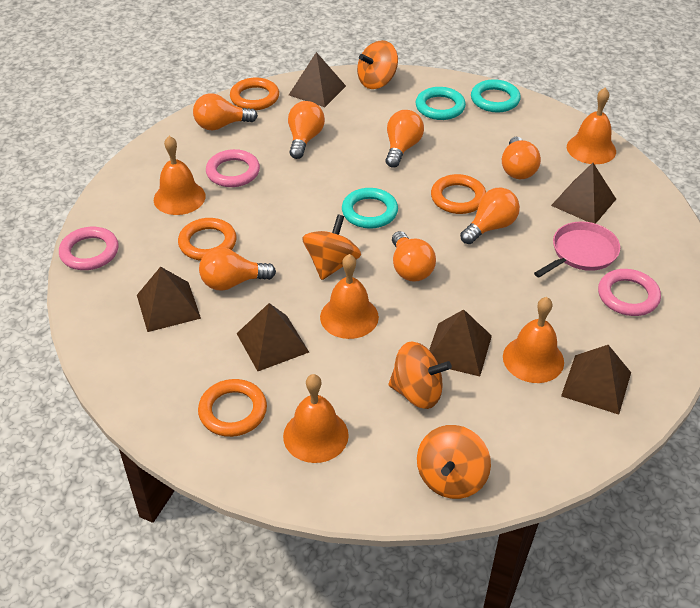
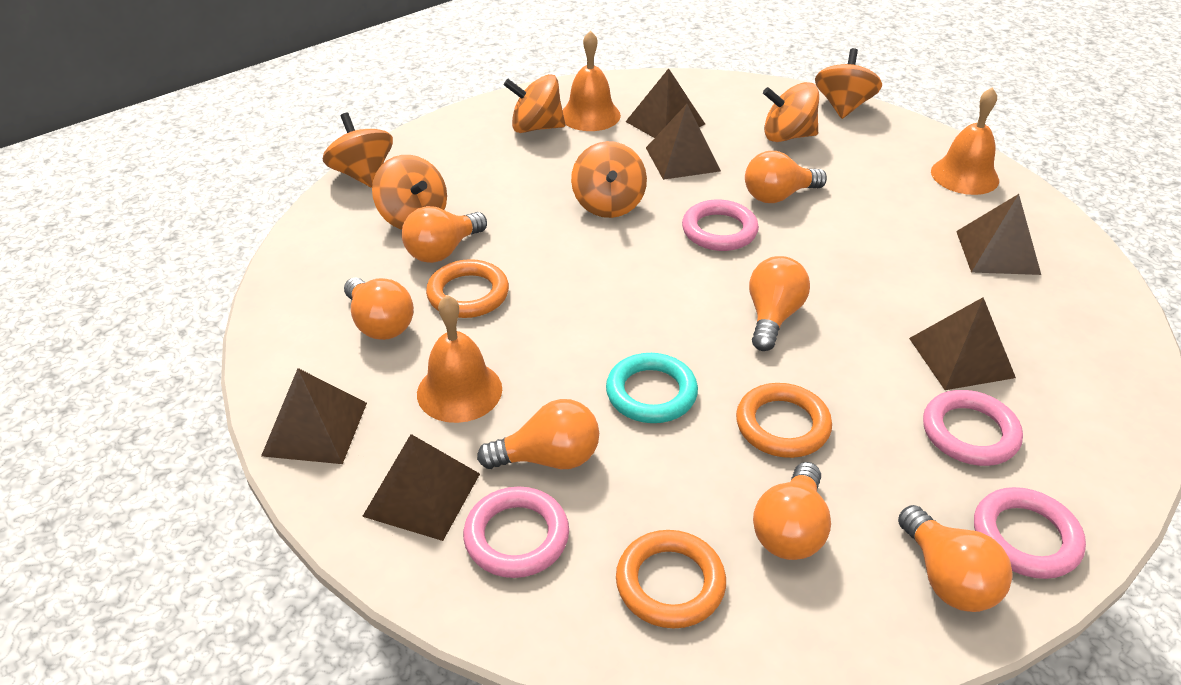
orange bell: 5 -> 3
orange ring: 4 -> 3
orange spinning top: 4 -> 6
pink pan: 1 -> 0
pink ring: 3 -> 4
turquoise ring: 3 -> 1

